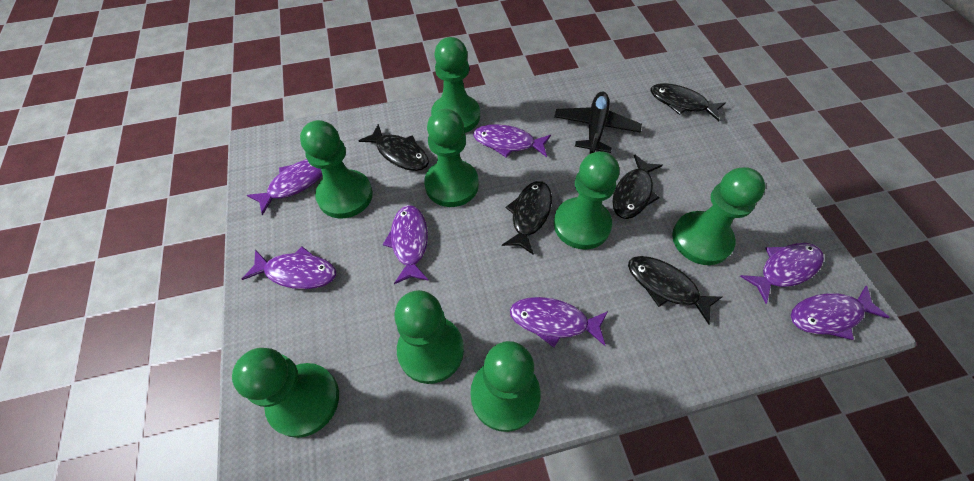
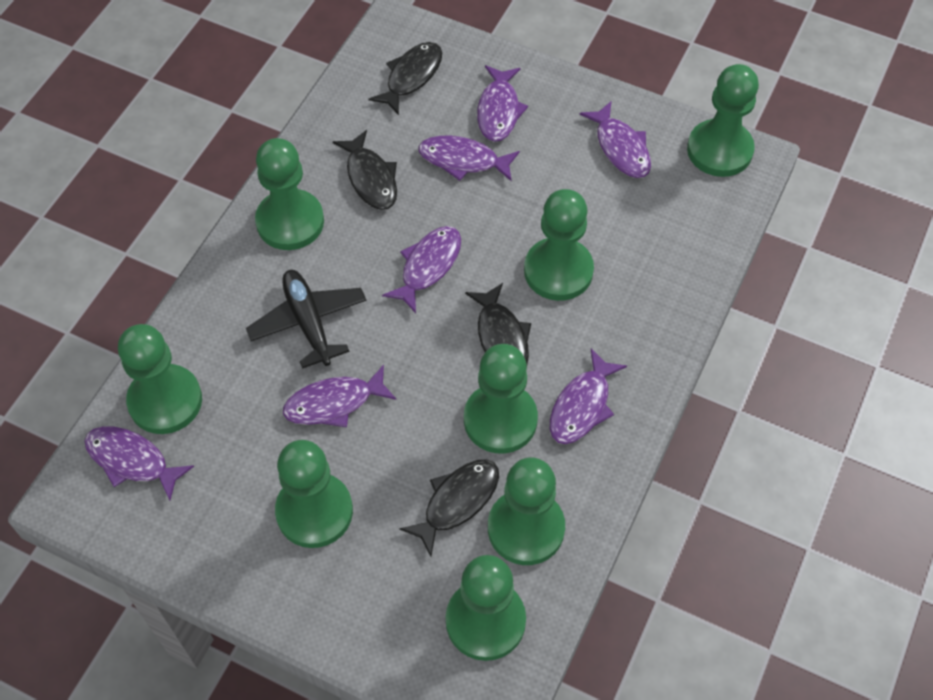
black fish: 5 -> 4

